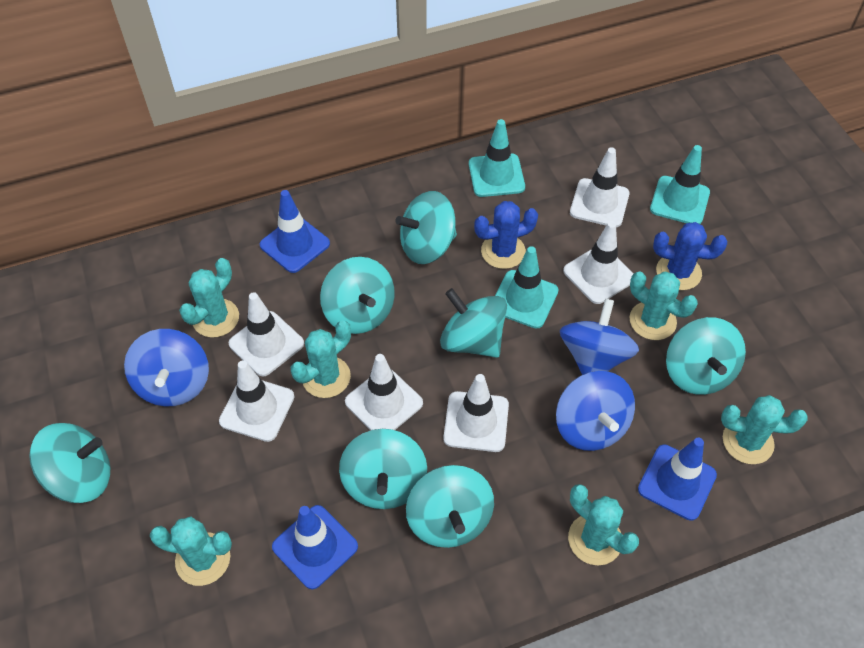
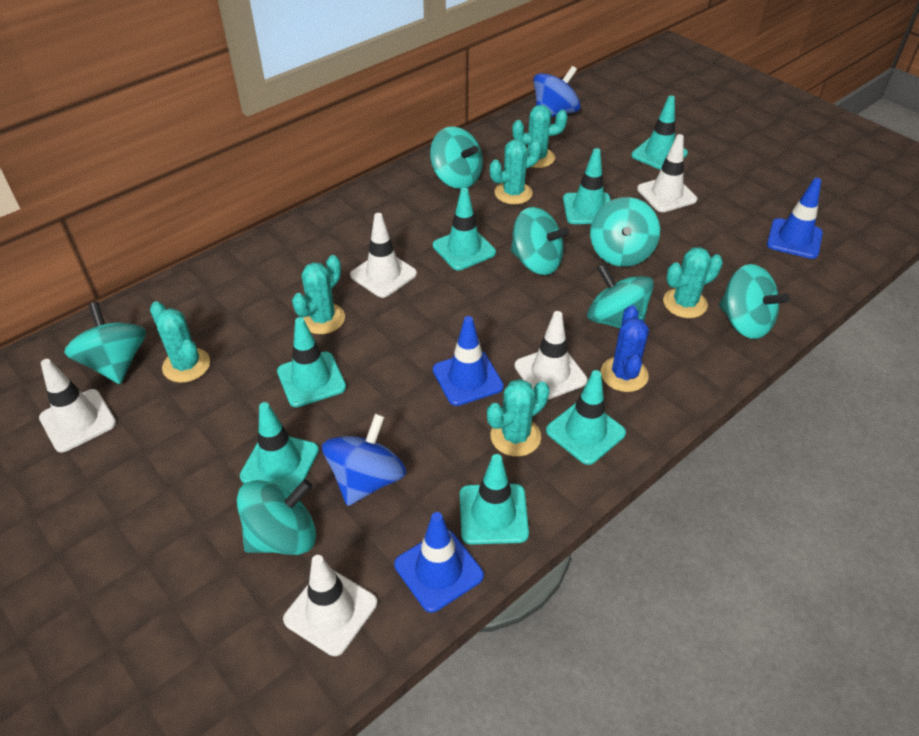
blue cactus: 2 -> 1
blue spinning top: 3 -> 2
turquoise traffic cone: 3 -> 7
white traffic cone: 6 -> 5

